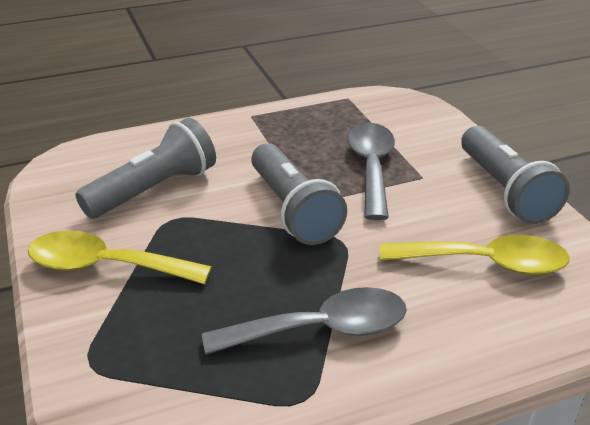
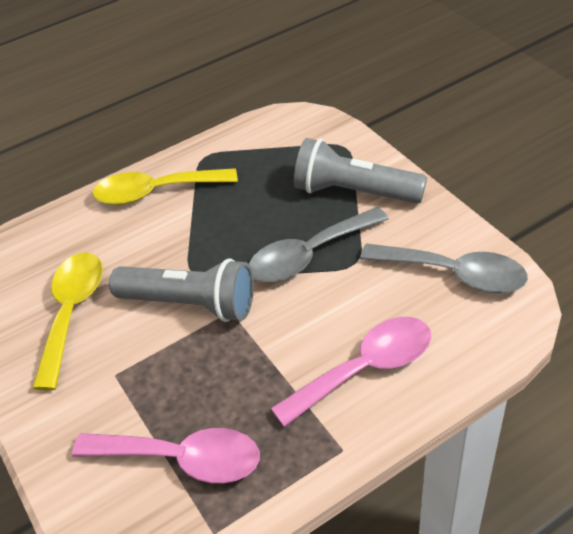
grey flashlight: 3 -> 2
pink spoon: 0 -> 2

